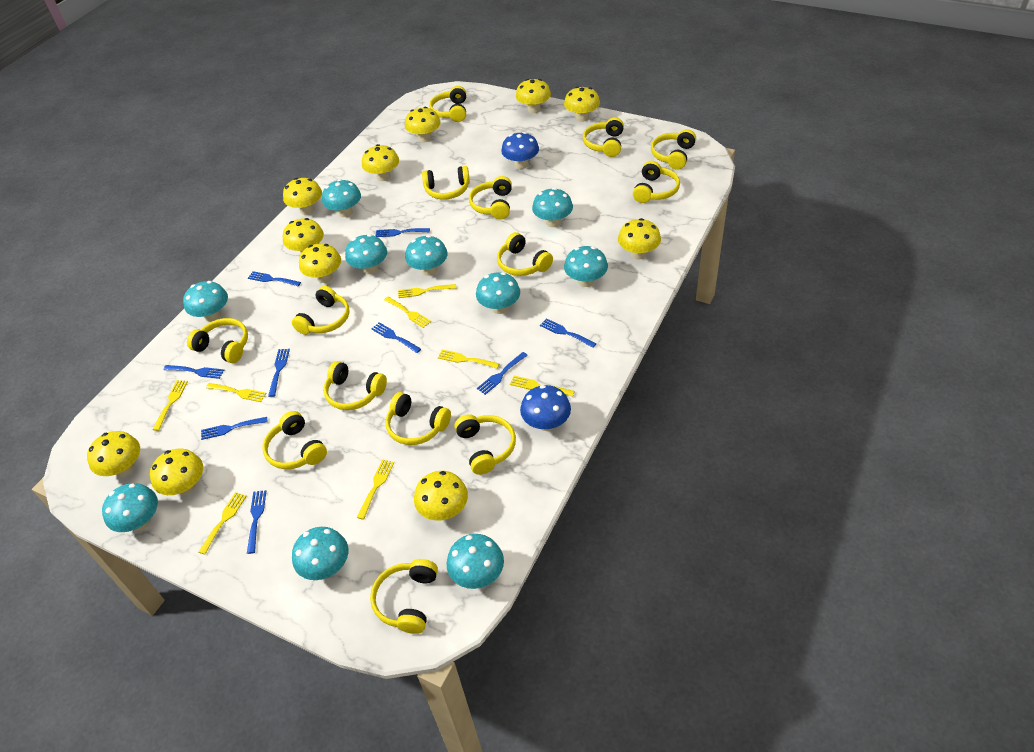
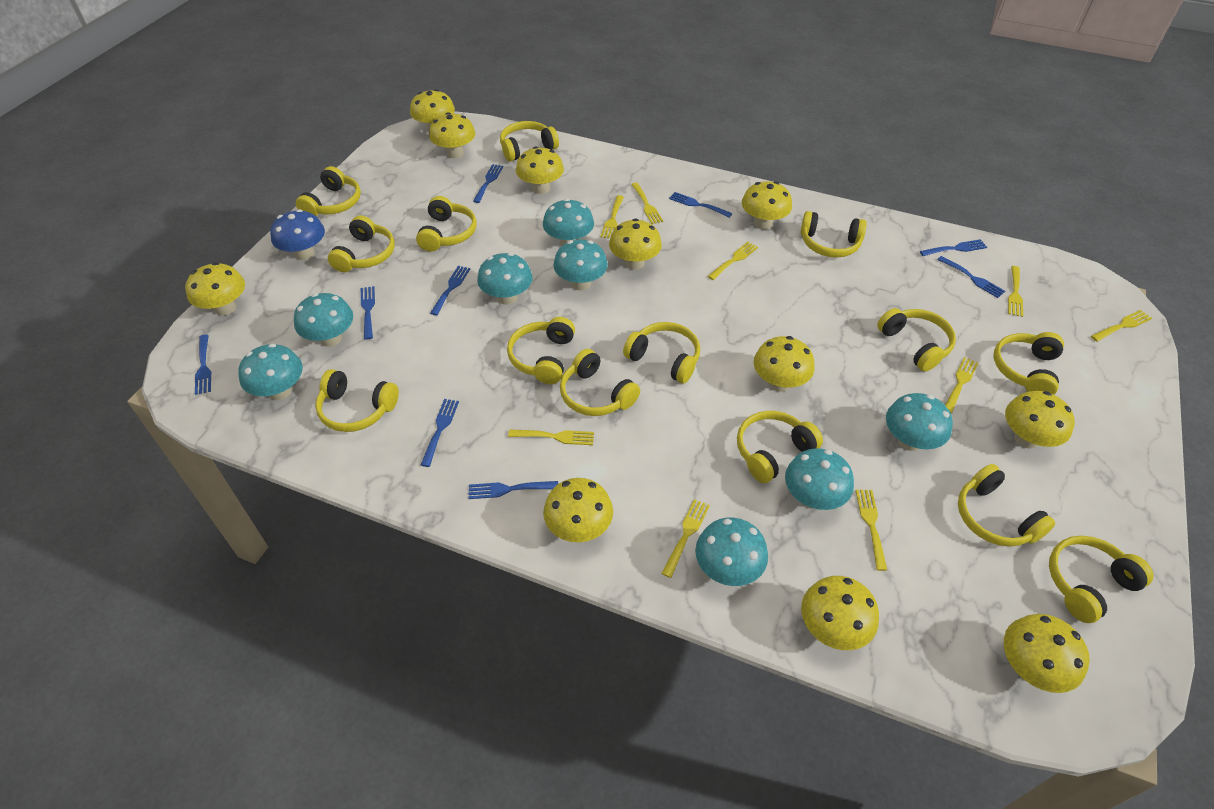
blue mushroom: 2 -> 1
turquoise mushroom: 10 -> 8
yellow fork: 8 -> 9

